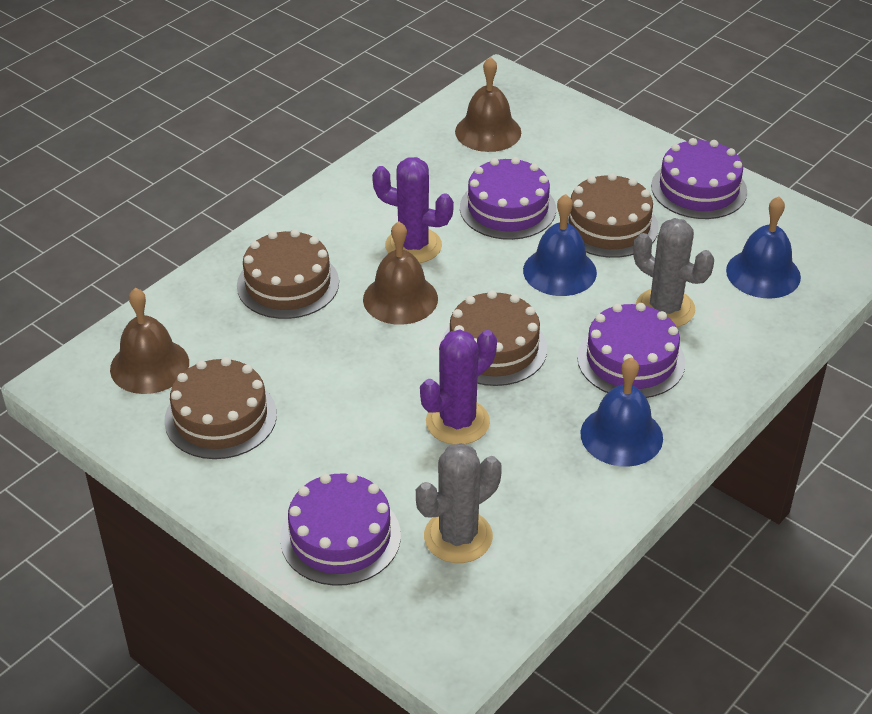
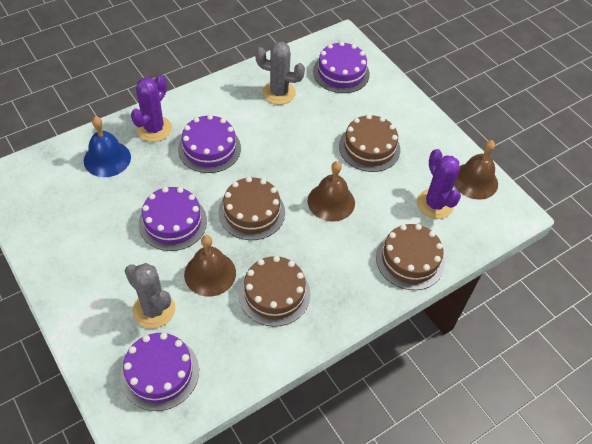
blue bell: 3 -> 1

